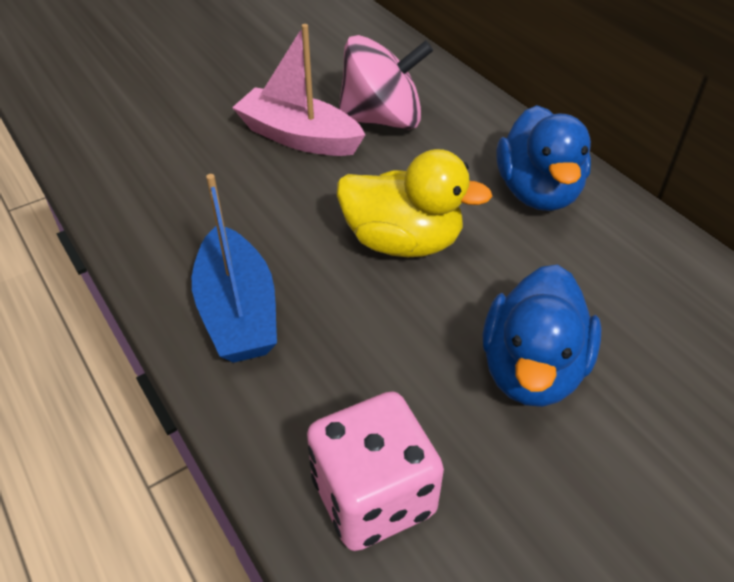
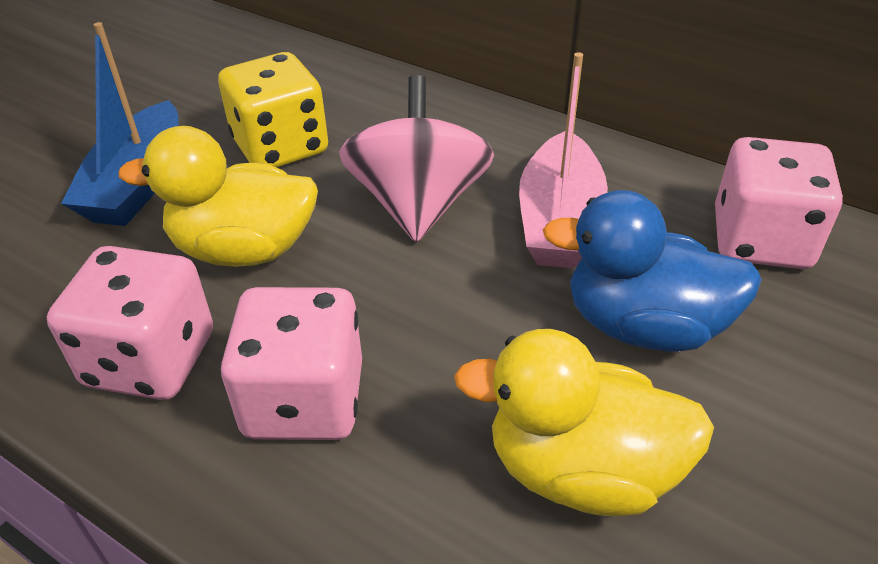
blue duck: 2 -> 1
pink dice: 1 -> 3
yellow dice: 0 -> 1
yellow duck: 1 -> 2

